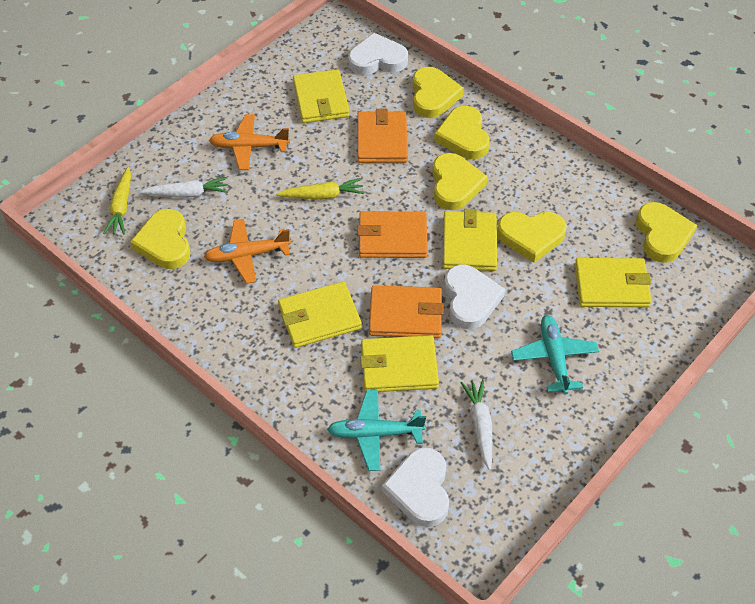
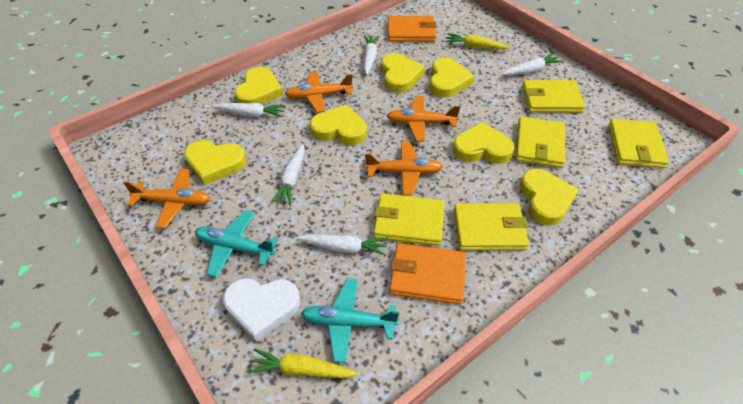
orange plane: 2 -> 4
orange wallet: 3 -> 2
white carrot: 2 -> 5
white heart: 3 -> 1
yellow heart: 6 -> 7

